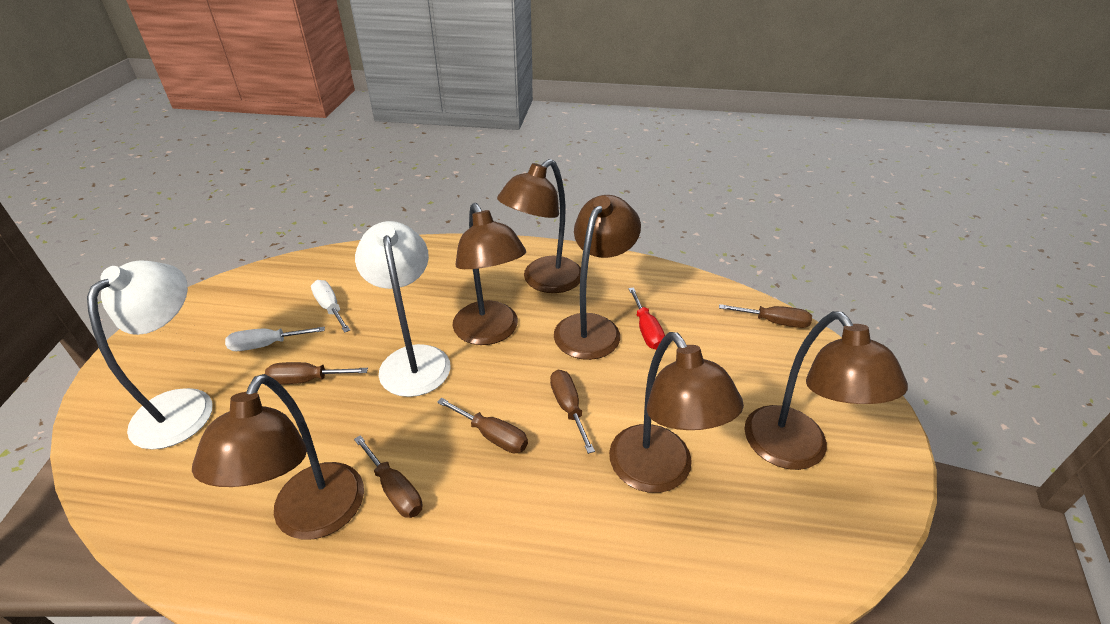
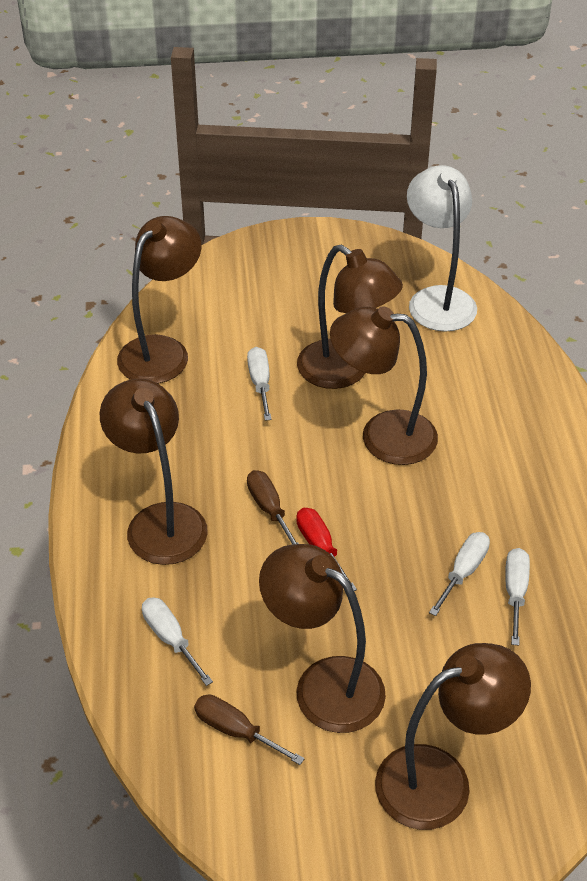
brown screwdriver: 5 -> 2
white lamp: 2 -> 1
white screwdriver: 2 -> 4

